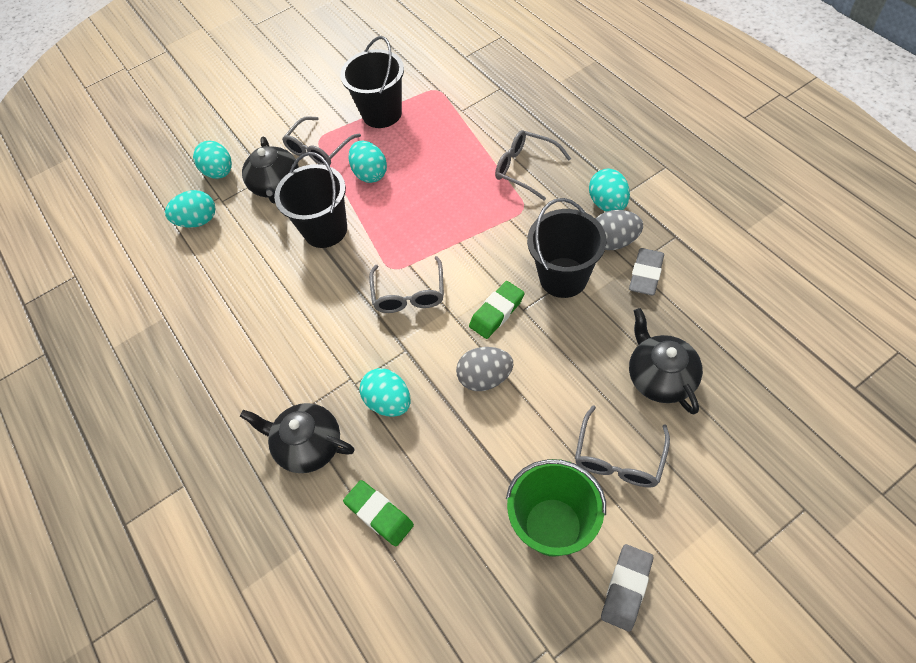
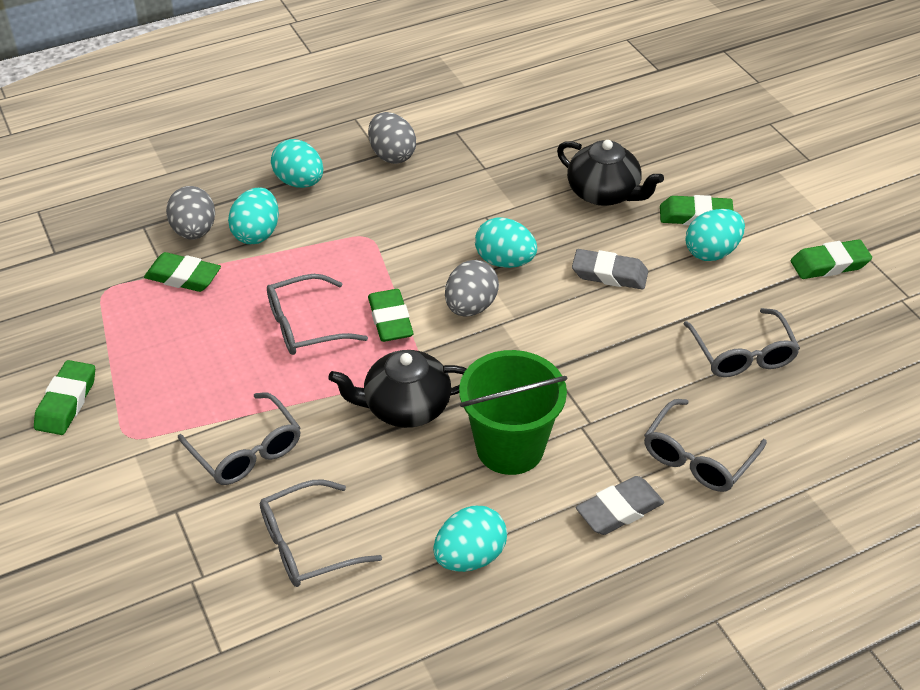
black bucket: 3 -> 0
black teapot: 3 -> 2
green eraser: 2 -> 5
grey egg: 2 -> 3
grey glasses: 4 -> 5

